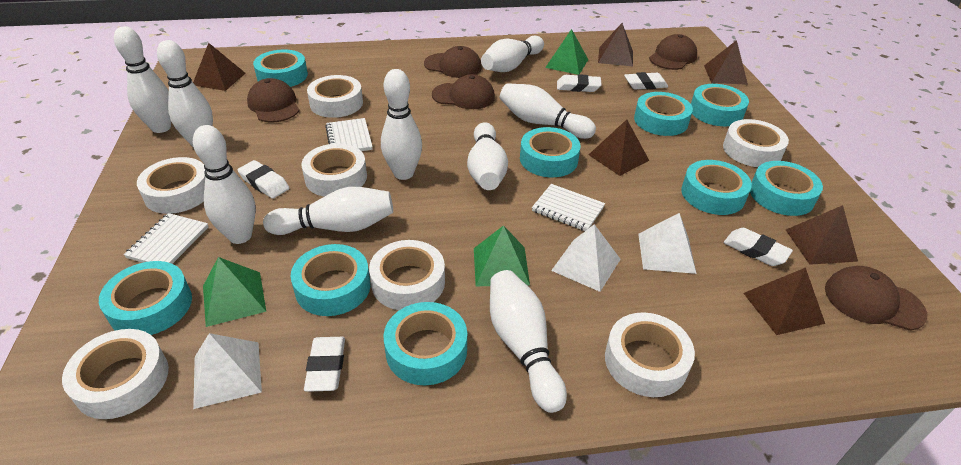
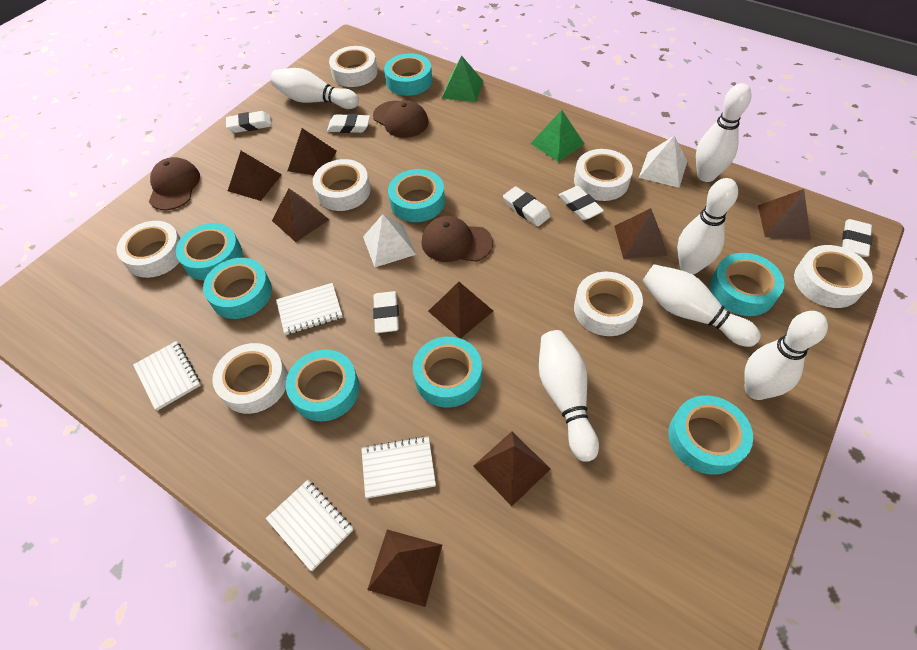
brown cap: 5 -> 3
brown pyramid: 6 -> 8
green pyramid: 3 -> 2
turquoise tape: 9 -> 8
white bowling pin: 9 -> 6
white eraser: 5 -> 6
white notebook: 3 -> 4
white pyramid: 3 -> 2

